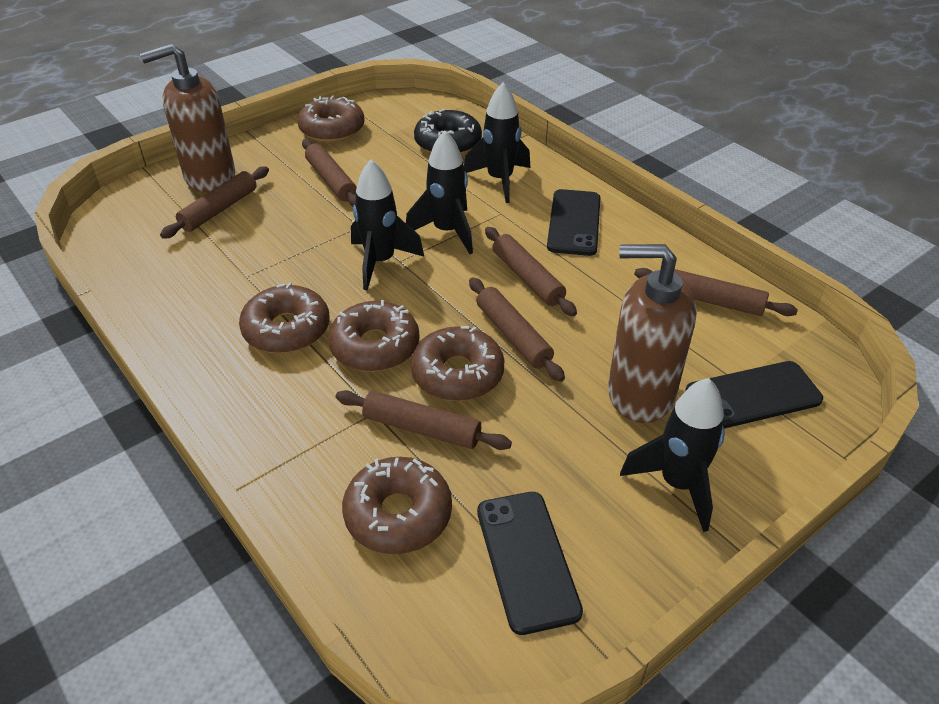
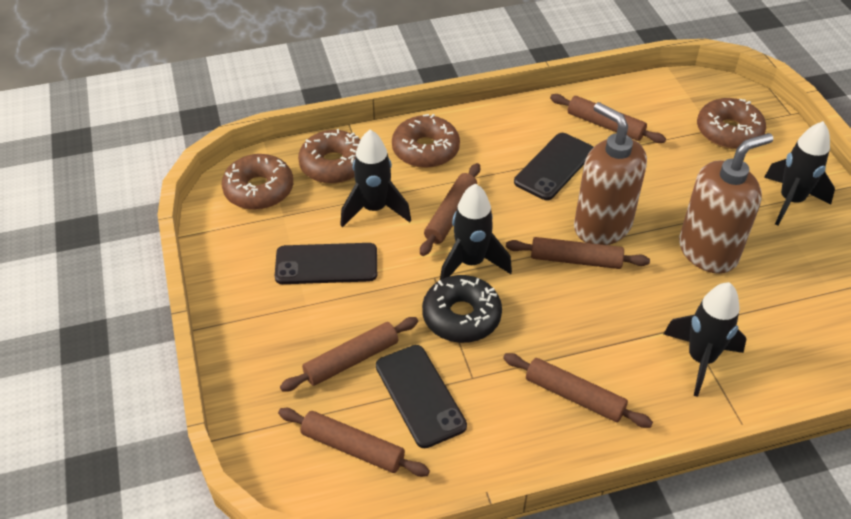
brown donut: 5 -> 4

